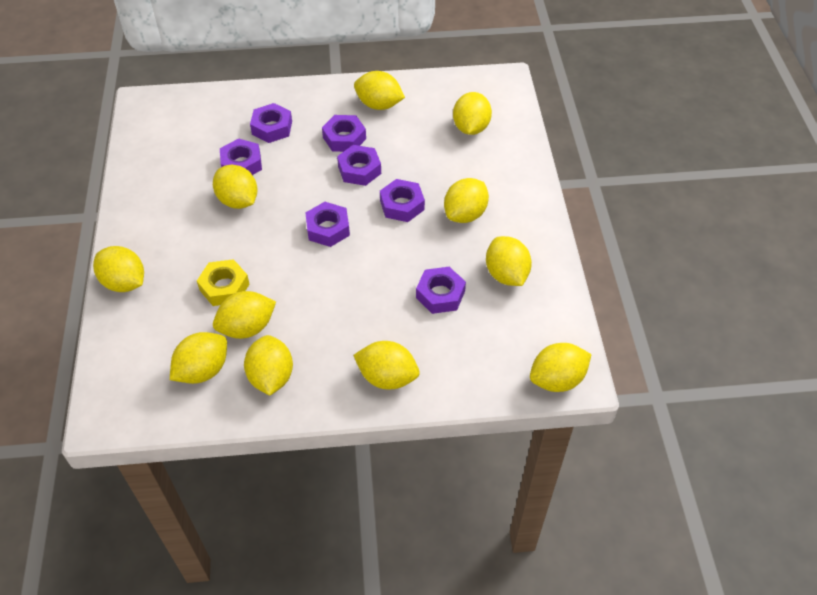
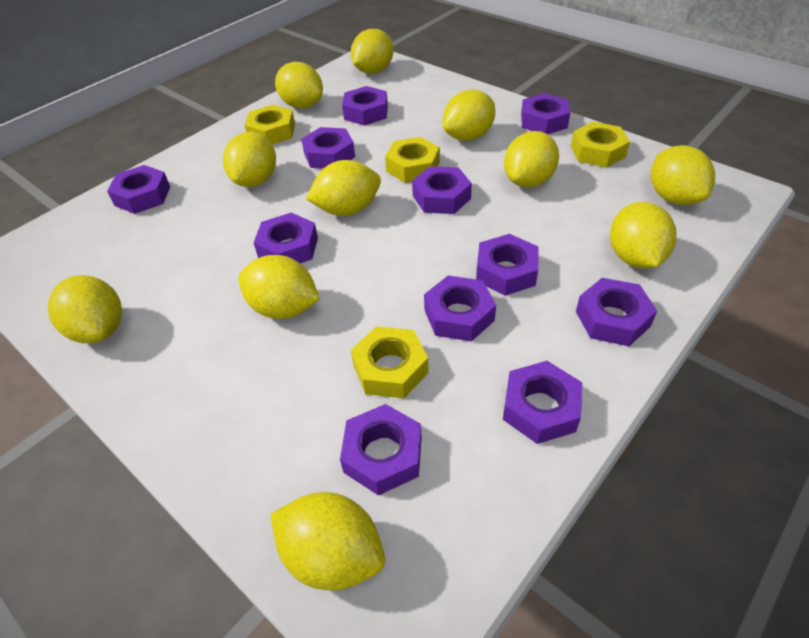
purple nut: 7 -> 11
yellow nut: 1 -> 4

